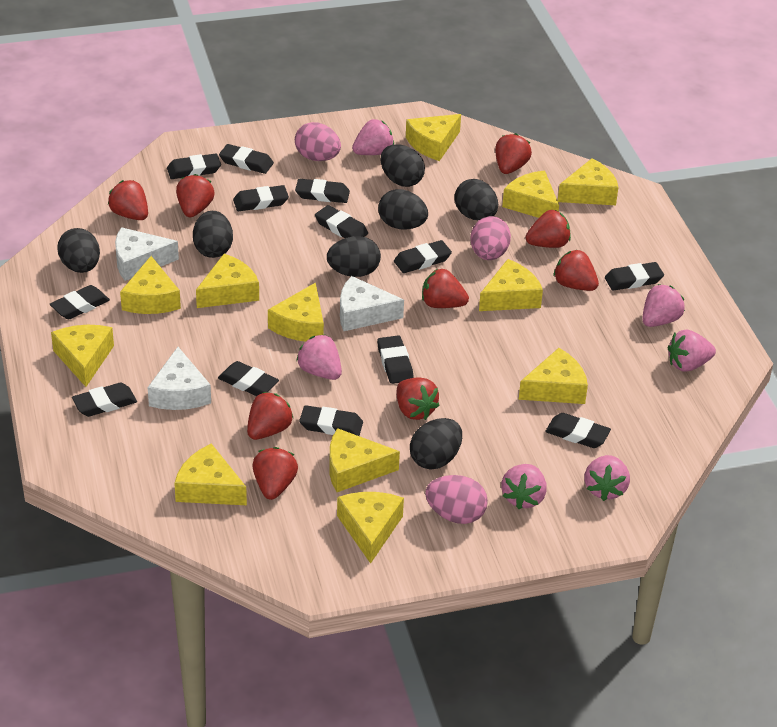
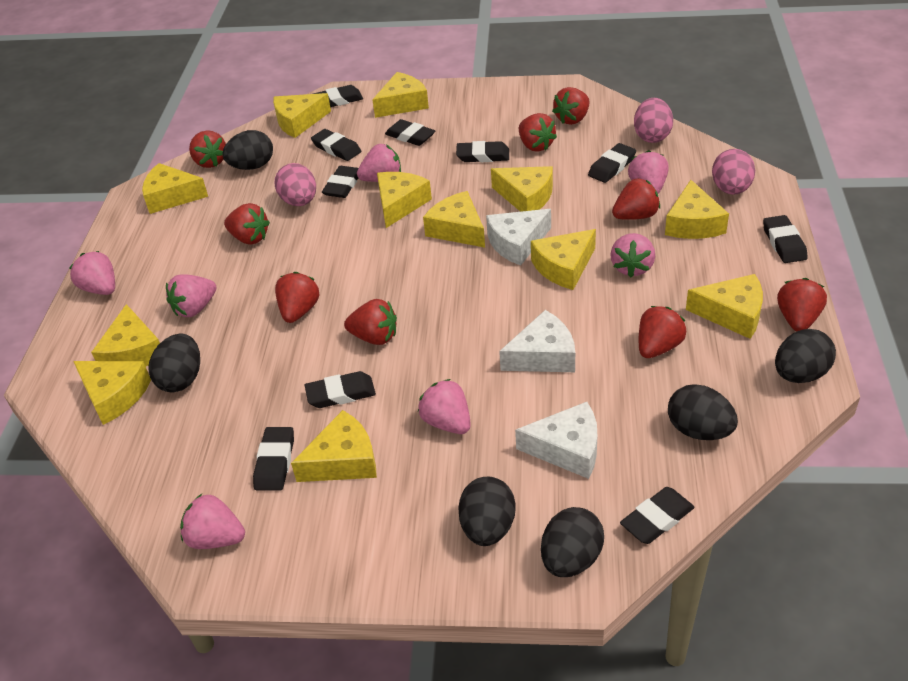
black egg: 7 -> 6
black eraser: 13 -> 10
pink strawberry: 6 -> 7

